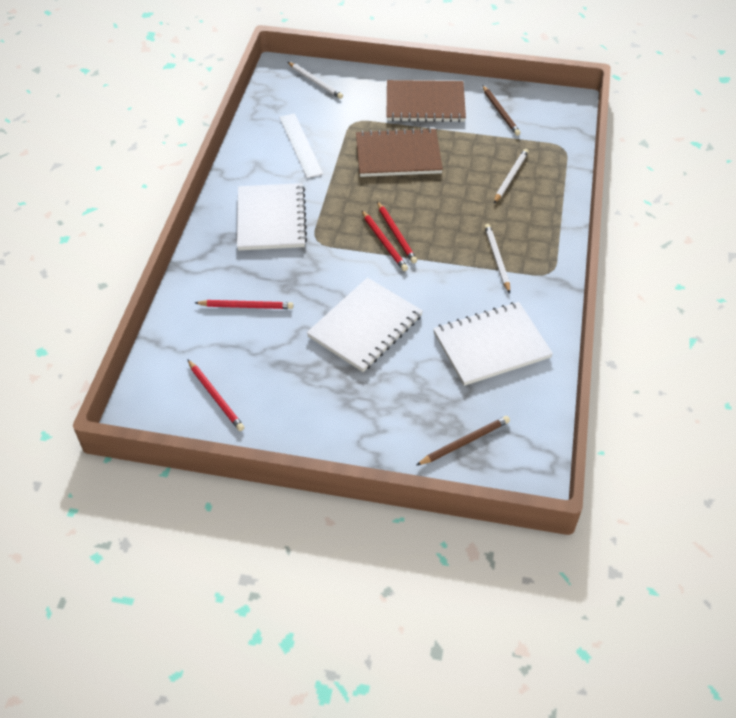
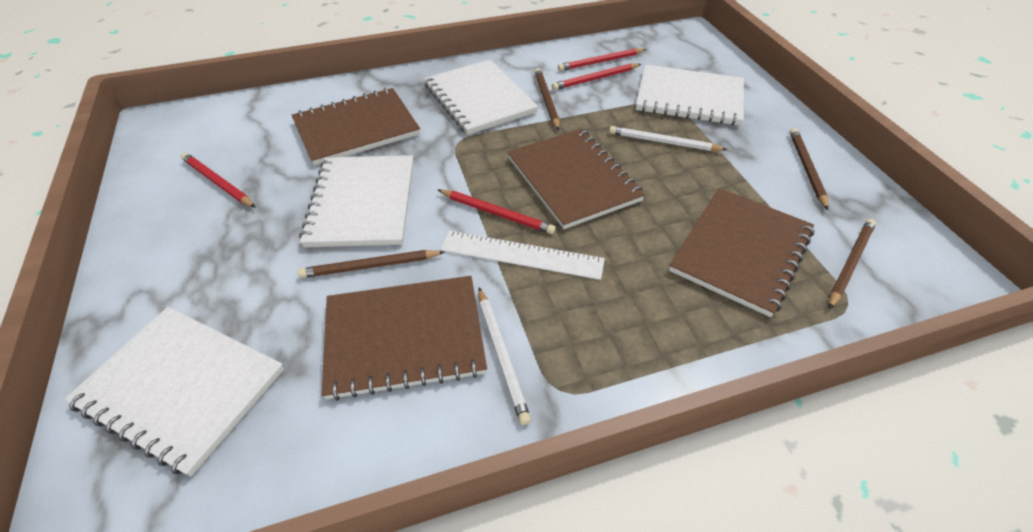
brown notebook: 2 -> 4
brown pencil: 2 -> 4
white notebook: 3 -> 4
white pencil: 3 -> 2

